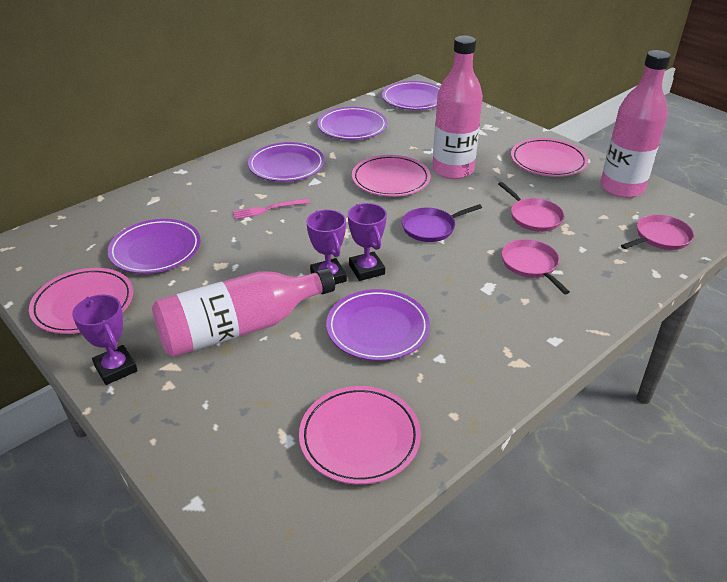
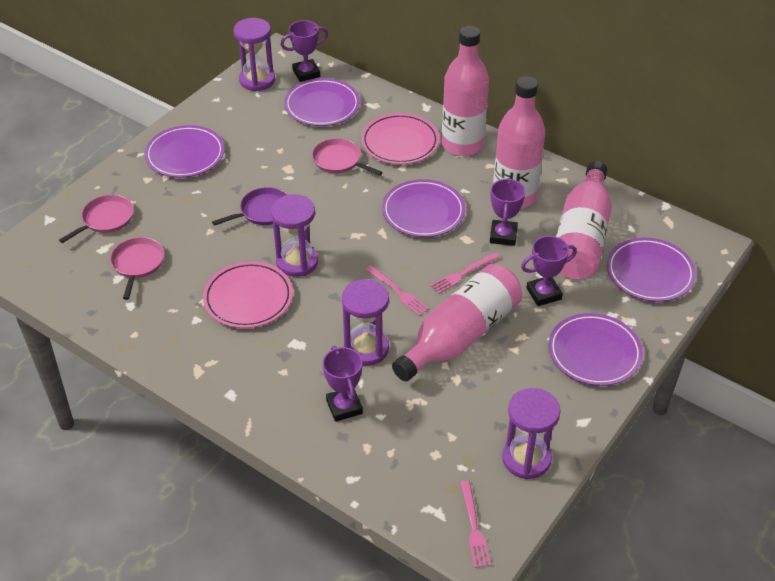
pink bottle: 3 -> 4
pink fork: 1 -> 3
pink plate: 4 -> 2
purple hourglass: 0 -> 4
purple trophy: 3 -> 4

